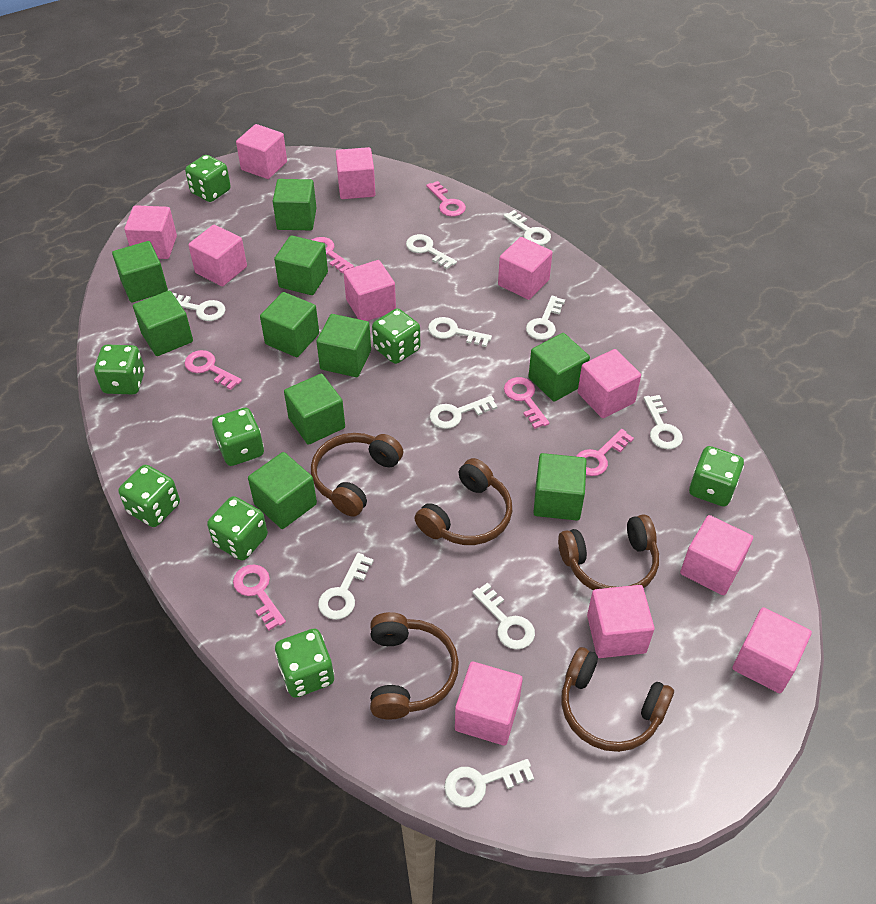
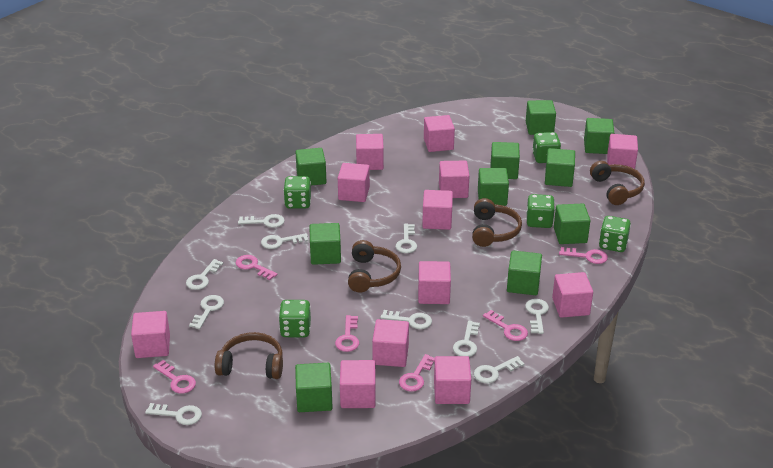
brown headphones: 5 -> 4
green dice: 8 -> 5
pink cube: 11 -> 12

